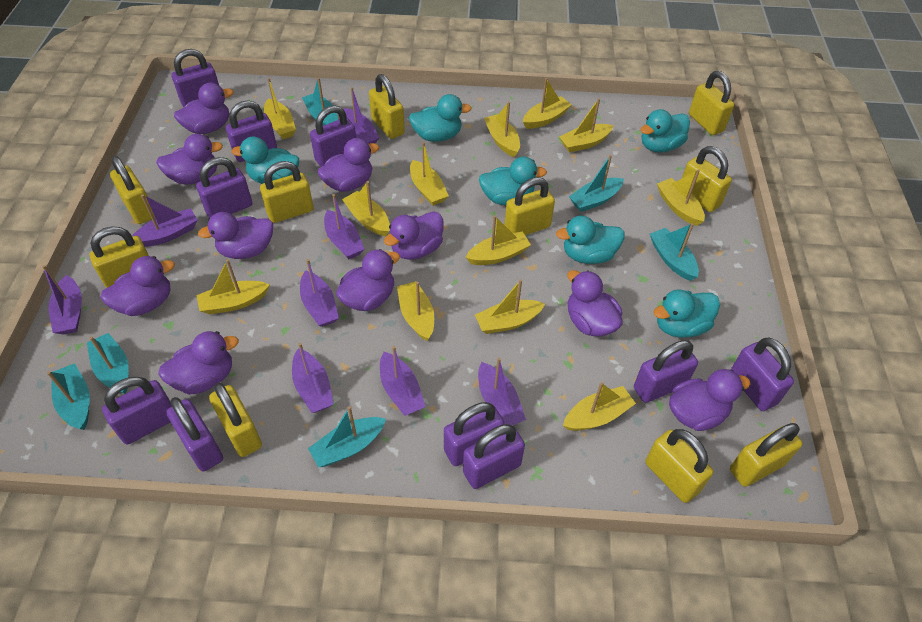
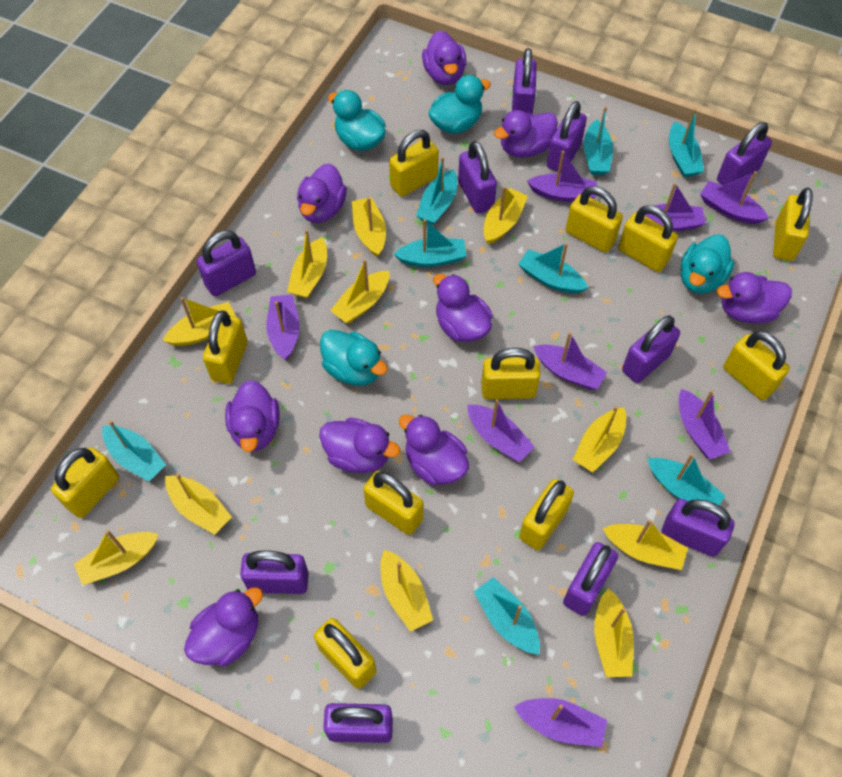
purple duck: 10 -> 9
turquoise boat: 6 -> 8
turquoise duck: 6 -> 4
yellow boat: 12 -> 11
yellow padlock: 10 -> 11

